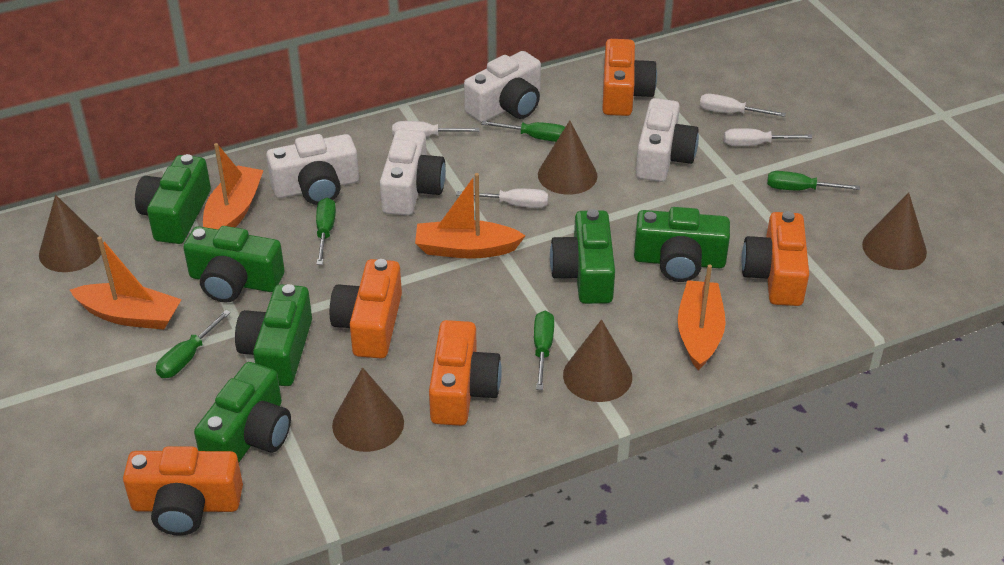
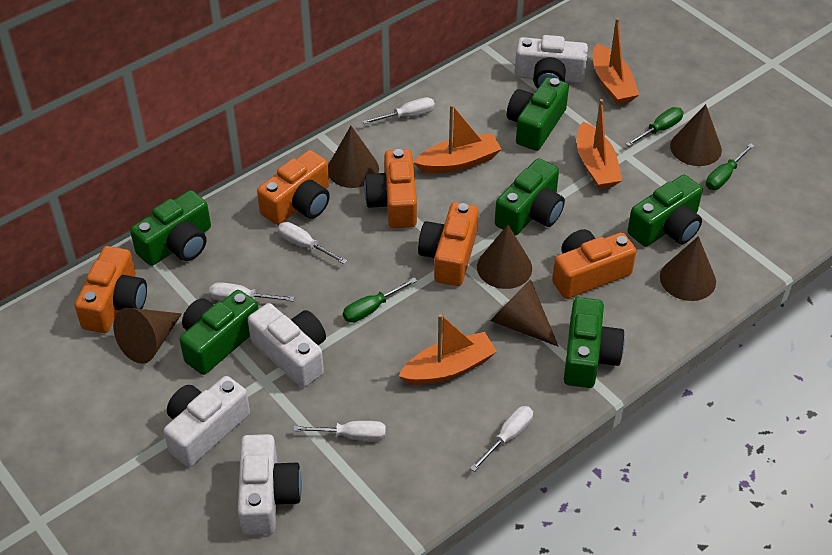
brown cone: 5 -> 6
green screwdriver: 5 -> 3
white screwdriver: 4 -> 5

